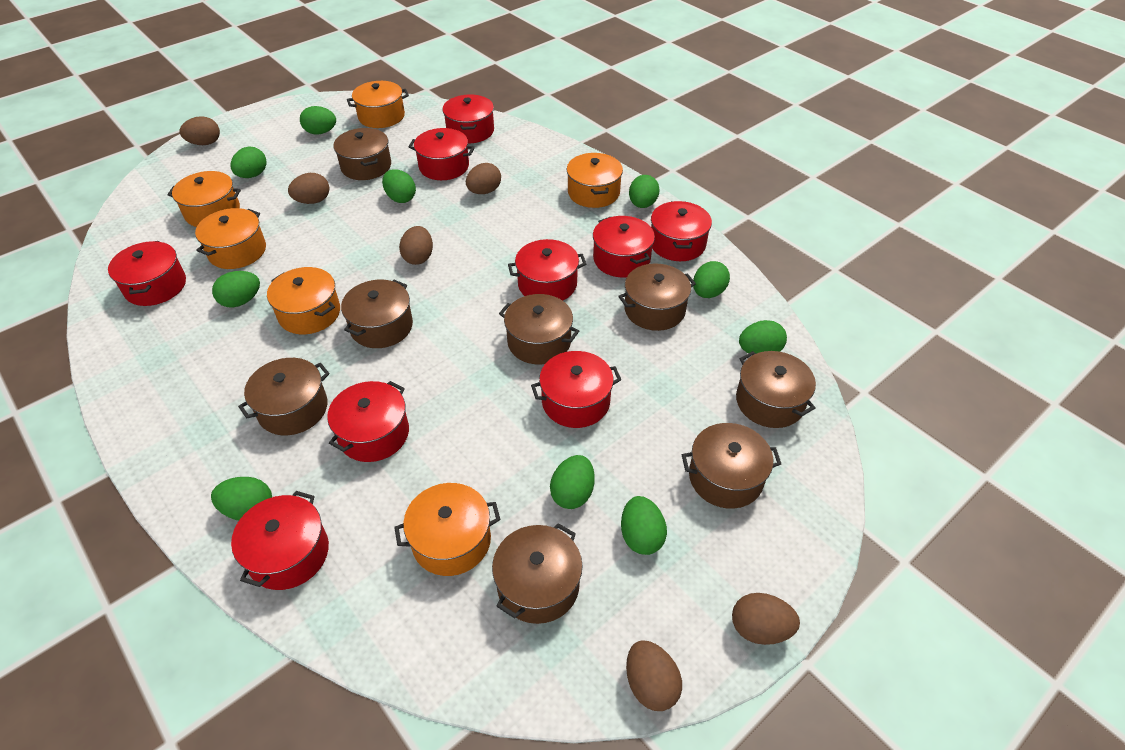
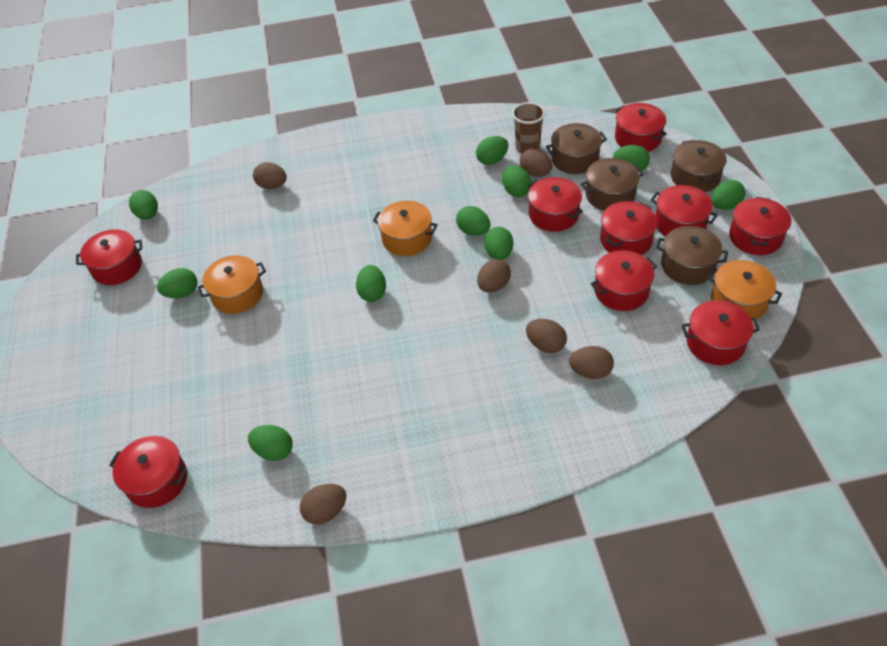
brown cup: 0 -> 1
brown pot: 8 -> 4
orange pot: 6 -> 3

